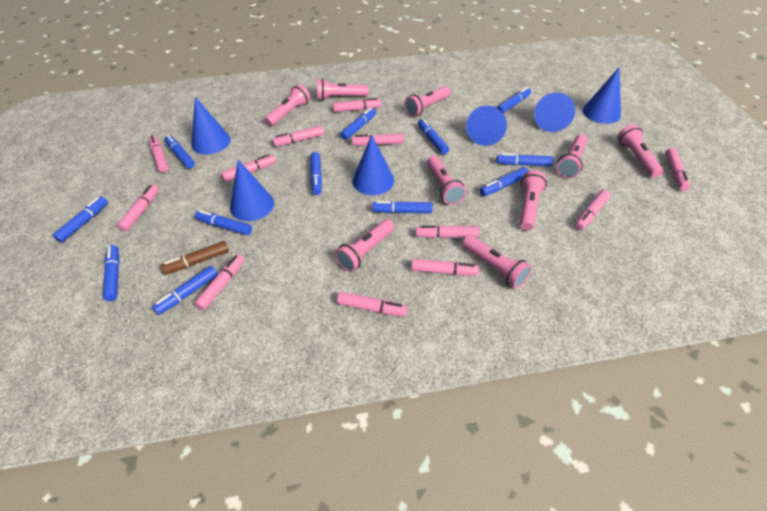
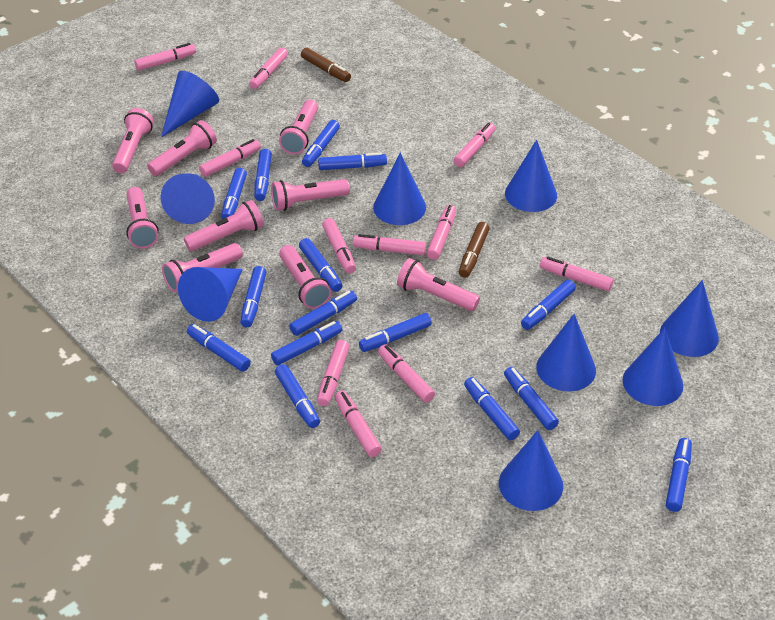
blue cone: 6 -> 9
blue marker: 12 -> 15
brown marker: 1 -> 2
pink marker: 12 -> 11

